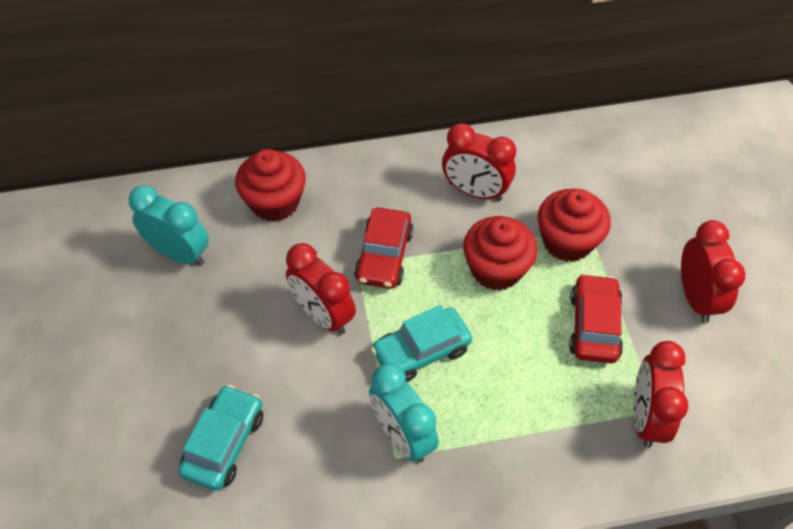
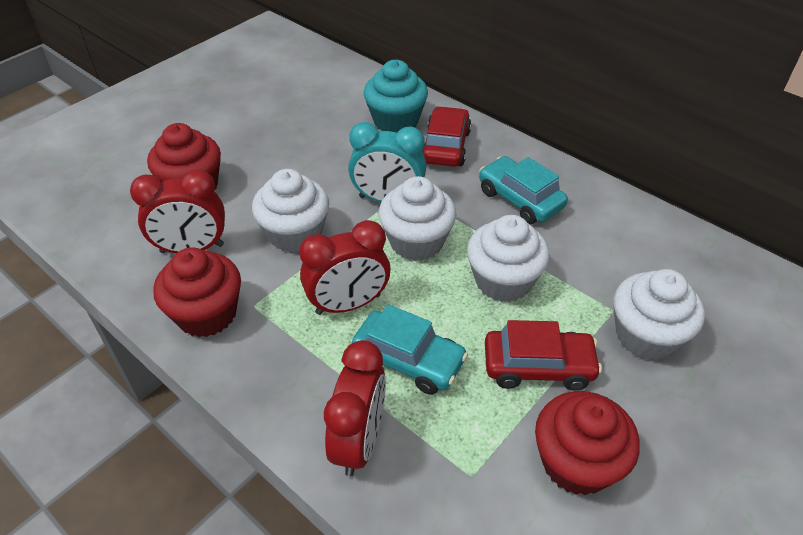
red clock: 4 -> 3
turquoise clock: 2 -> 1
turquoise cupcake: 0 -> 1
white cupcake: 0 -> 4

